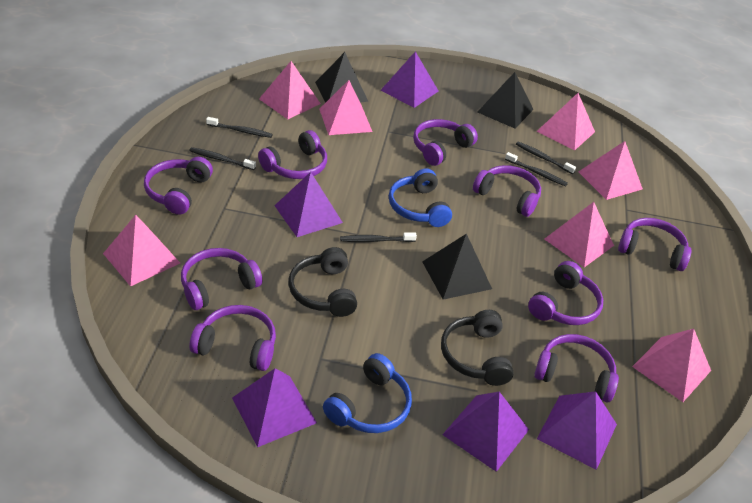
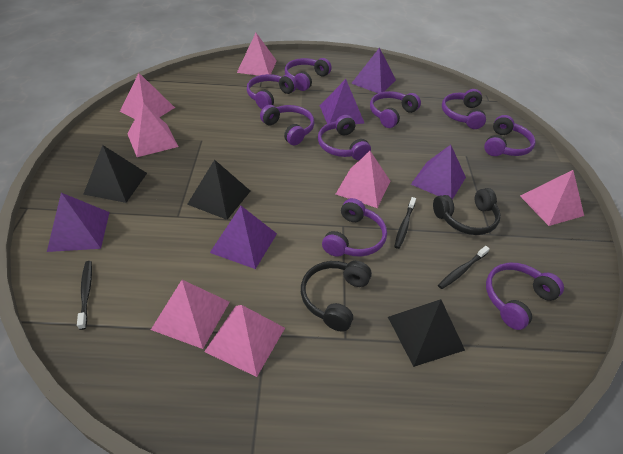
black toothbrush: 5 -> 3
blue headphones: 2 -> 0

